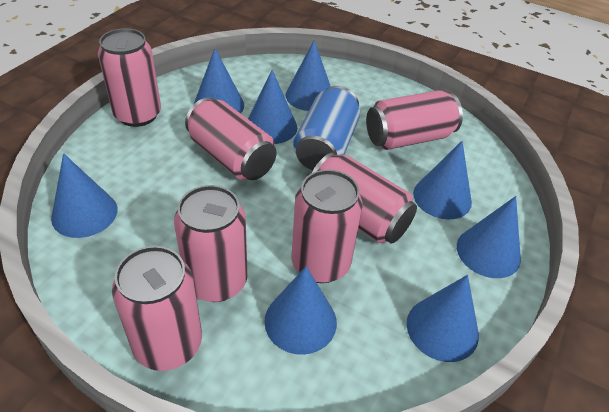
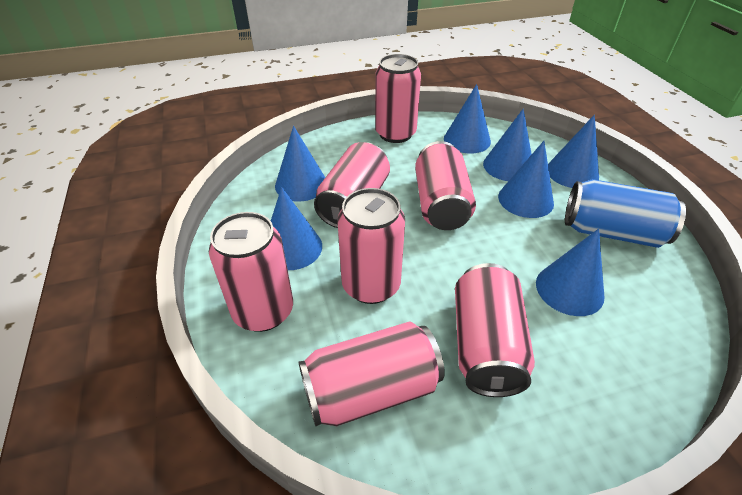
blue cone: 8 -> 7

